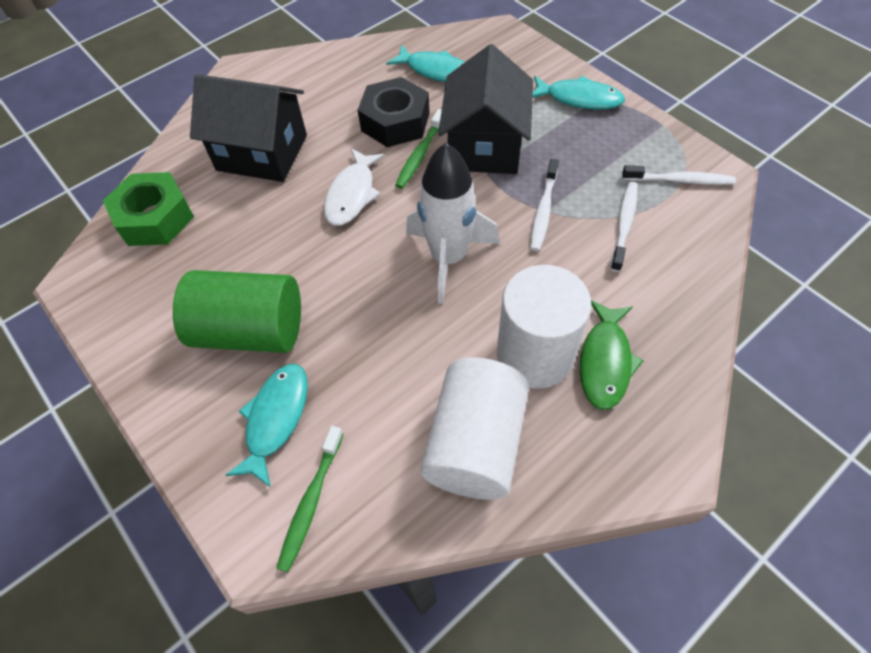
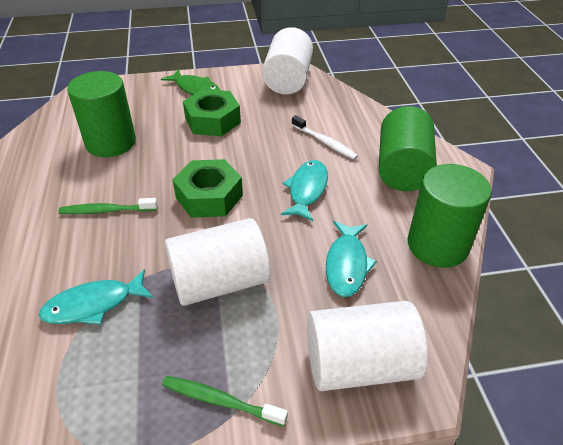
black house: 2 -> 0
black nut: 1 -> 0
green cylinder: 1 -> 3
green nut: 1 -> 2
white cylinder: 2 -> 3
white fish: 1 -> 0
white rocket: 1 -> 0
white toothbrush: 3 -> 1

